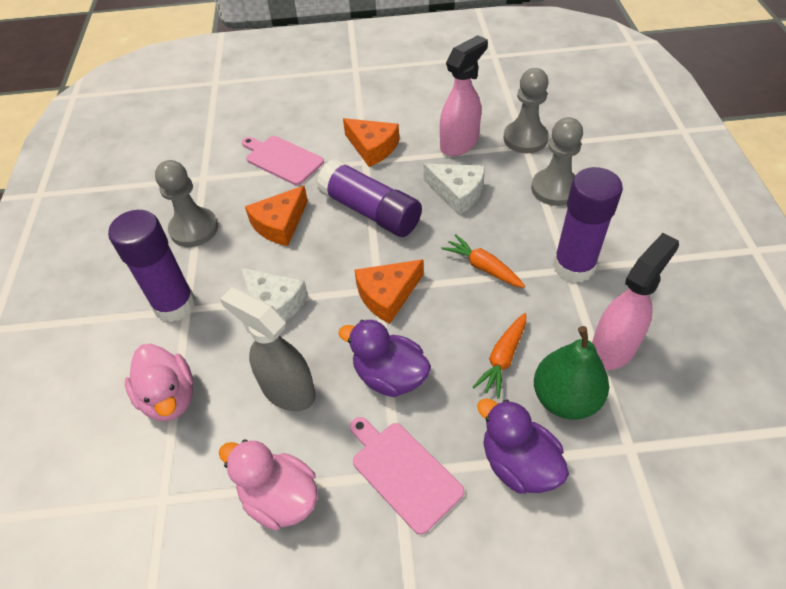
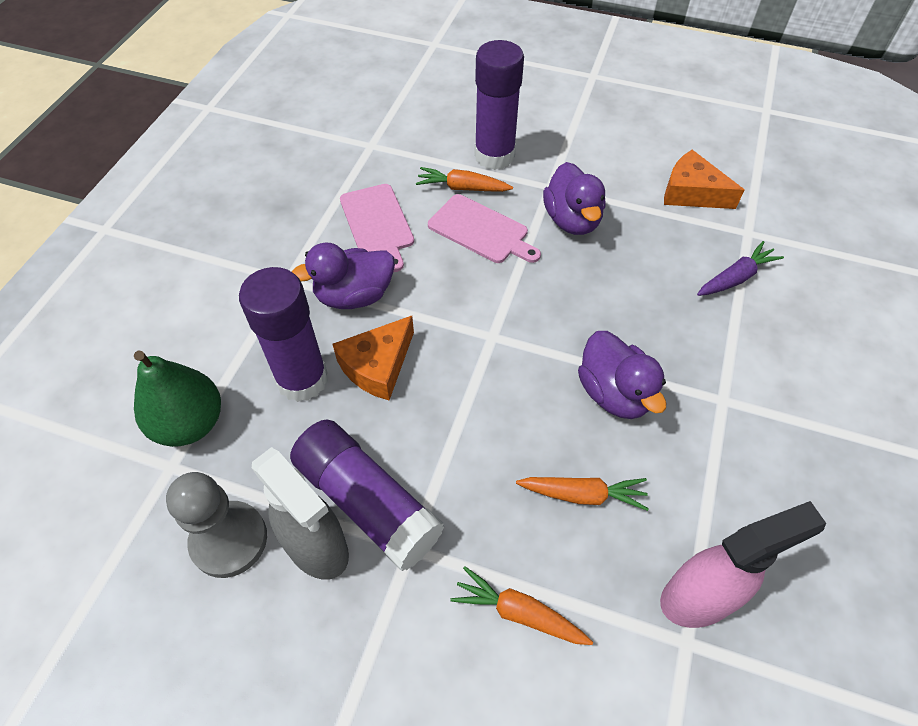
grey pawn: 3 -> 1
orange carrot: 2 -> 3
orange cheese: 3 -> 2
pink duck: 2 -> 0
pink spray bottle: 2 -> 1
purple carrot: 0 -> 1
purple duck: 2 -> 3
white cheese: 2 -> 0

